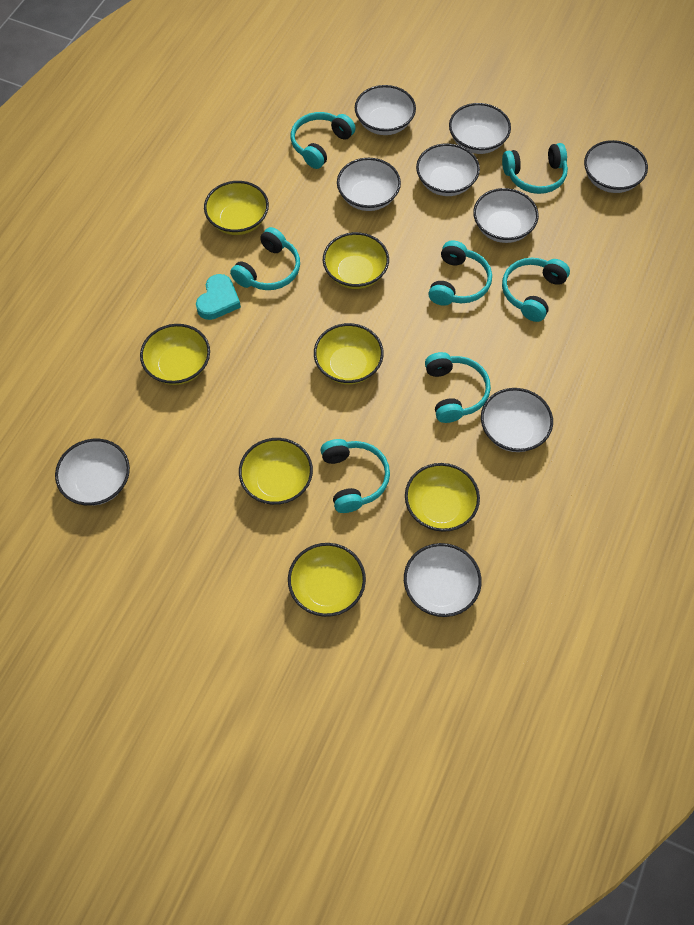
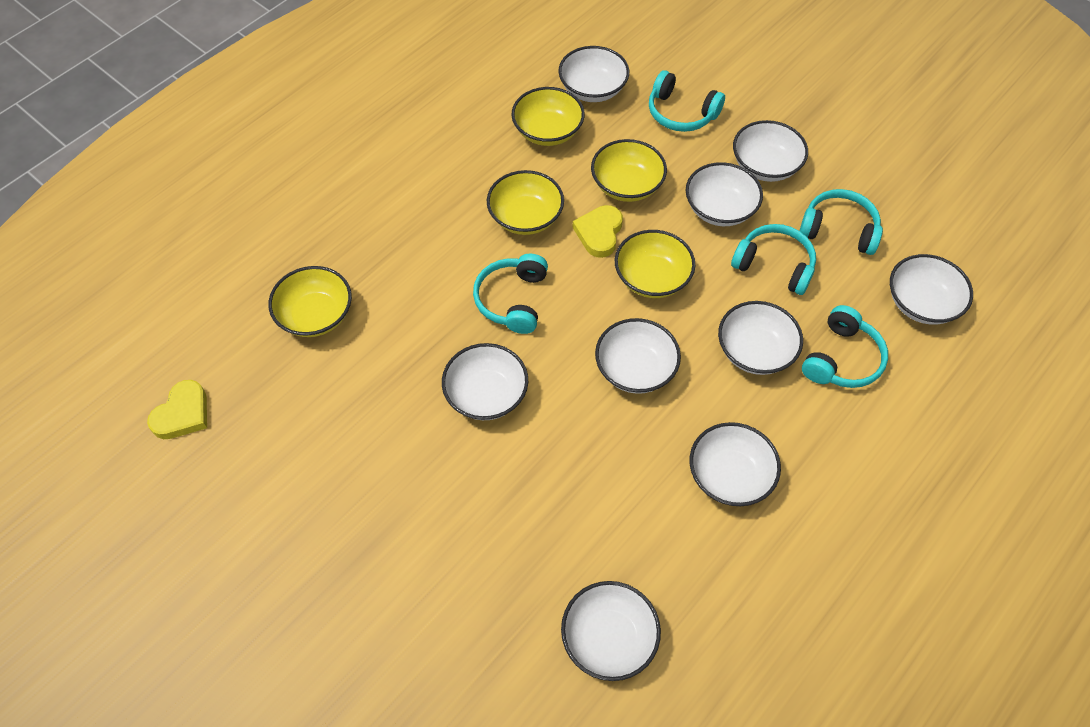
turquoise headphones: 7 -> 5
turquoise heart: 1 -> 0
yellow bowl: 7 -> 5
yellow heart: 0 -> 2

